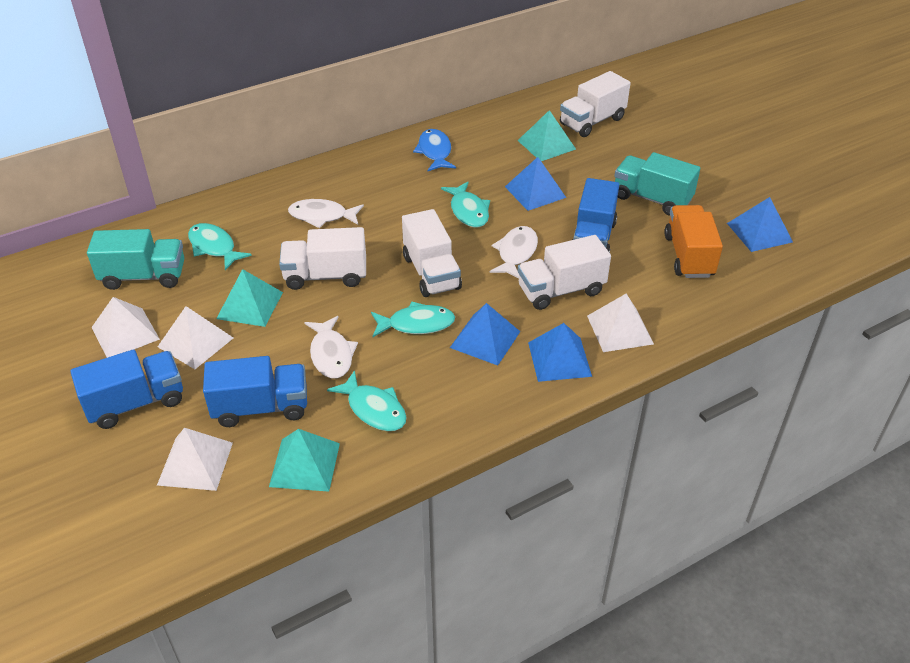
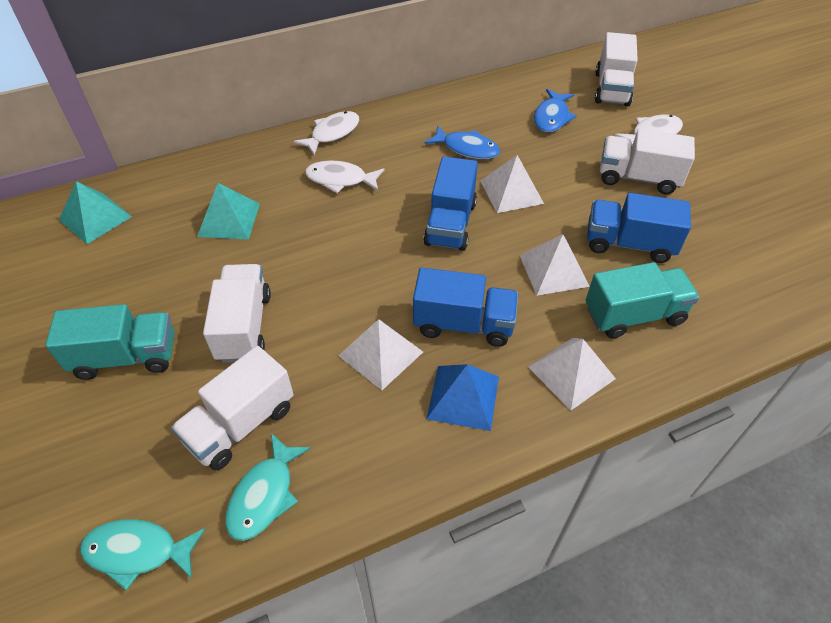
blue fish: 1 -> 2
blue pyramid: 4 -> 1
orange truck: 1 -> 0
turquoise fish: 4 -> 2
turquoise pyramid: 3 -> 2

